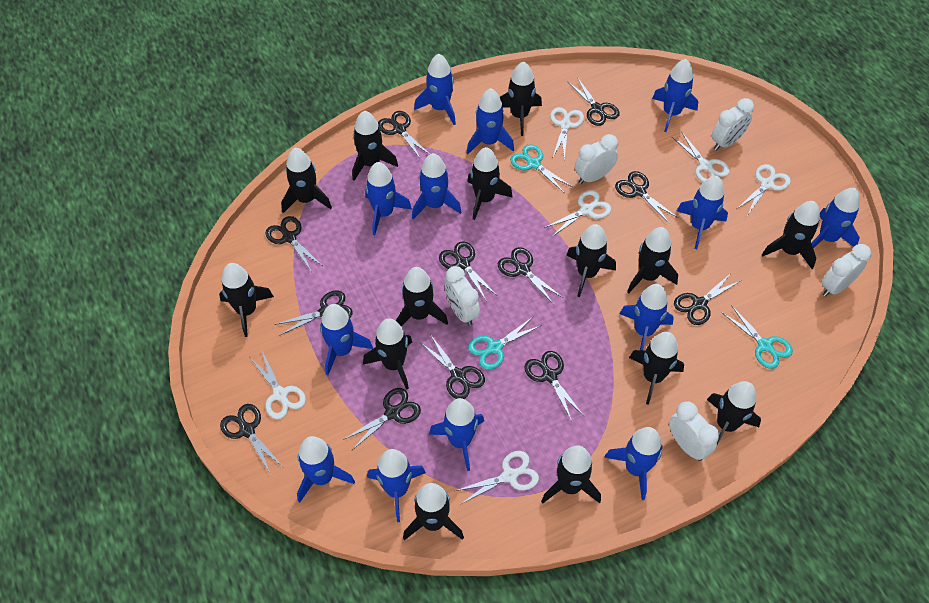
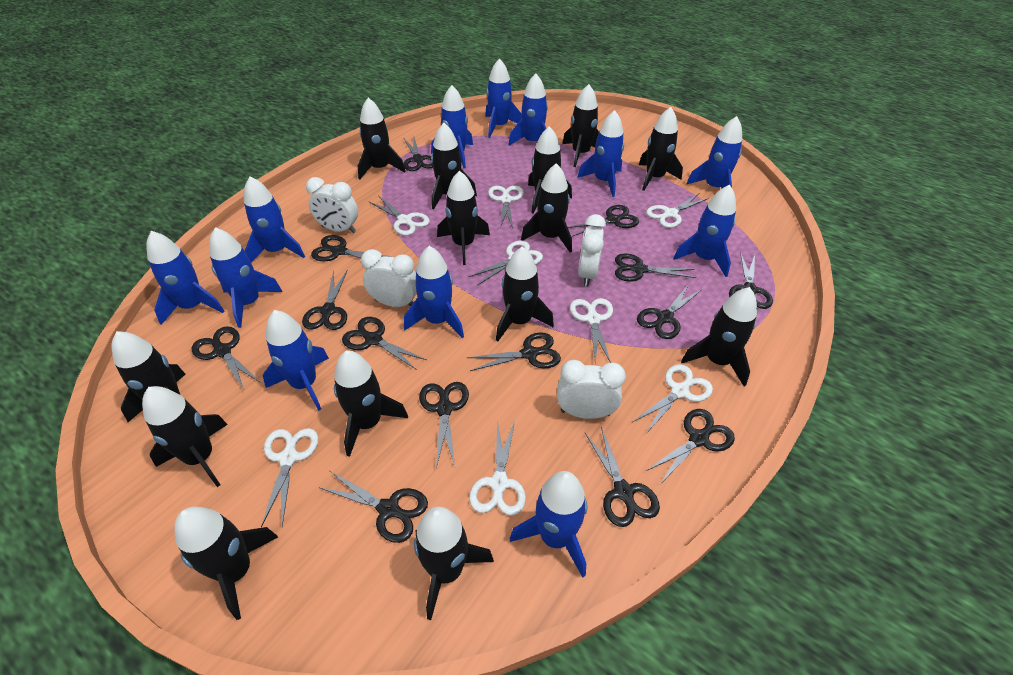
black scissors: 12 -> 14
blue rocket: 13 -> 12
turquoise scissors: 3 -> 0
white clock: 5 -> 4
white scissors: 6 -> 8

